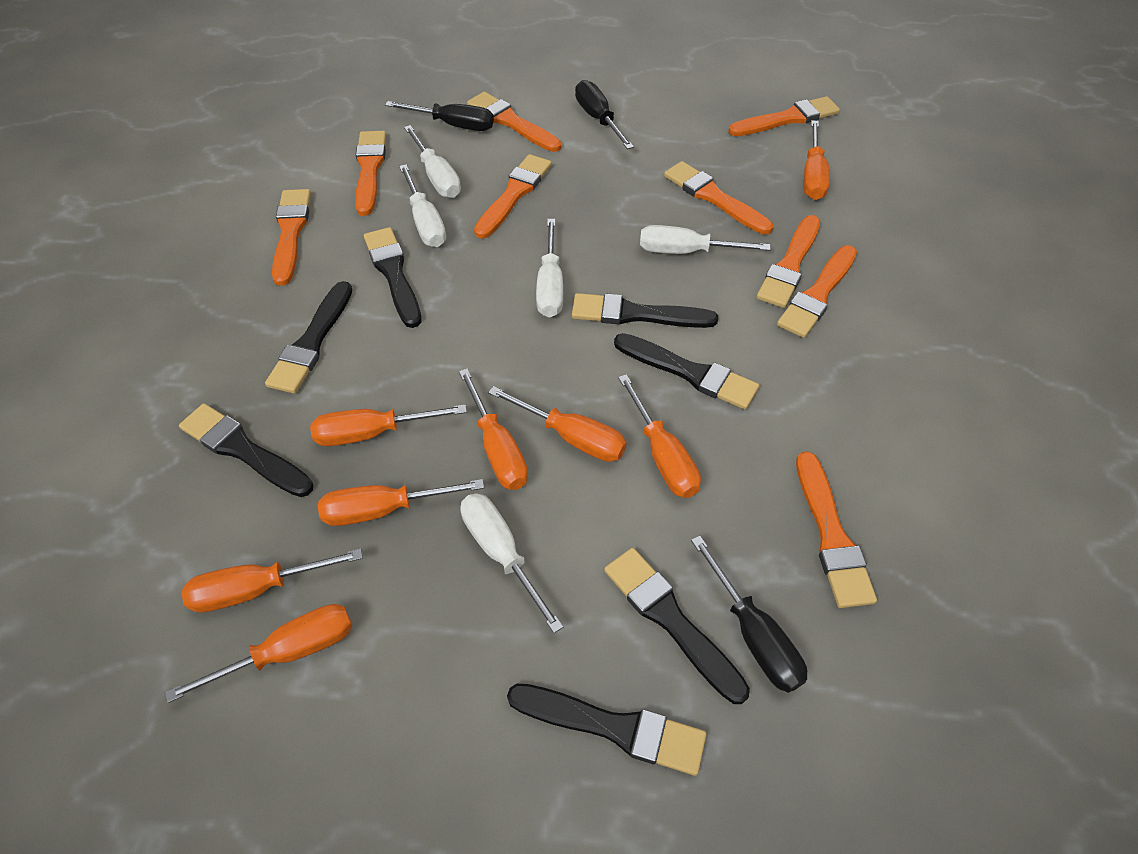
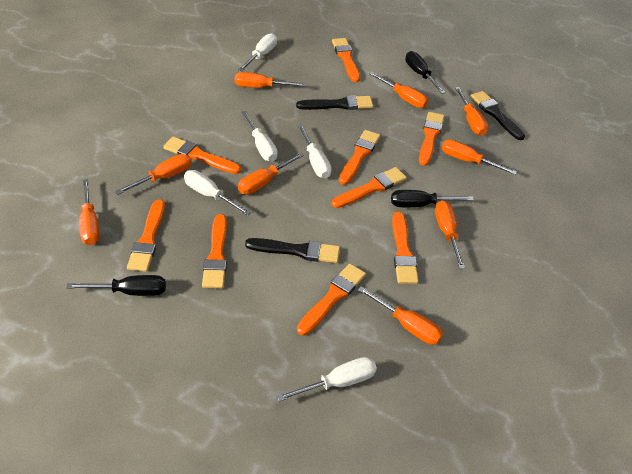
black brush: 7 -> 3
orange screwdriver: 8 -> 9

